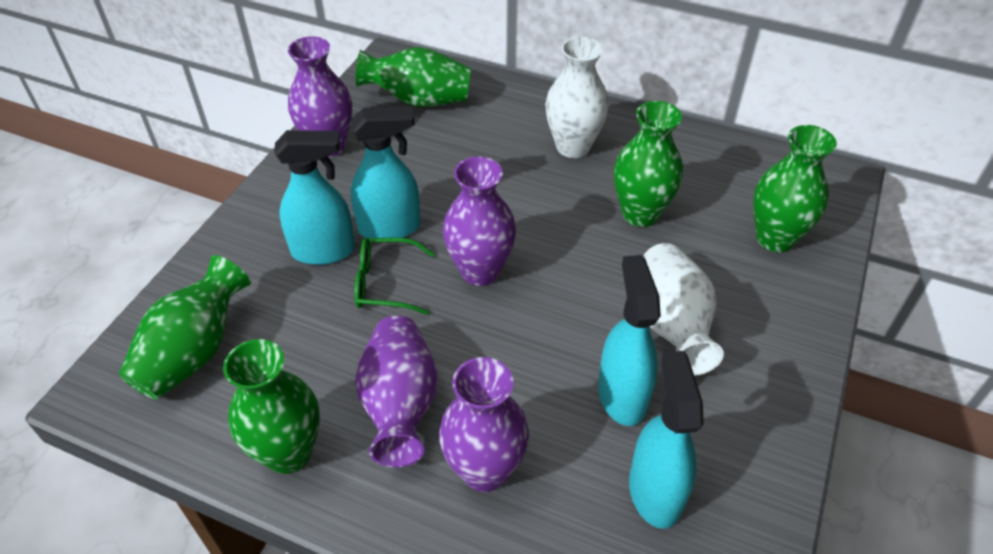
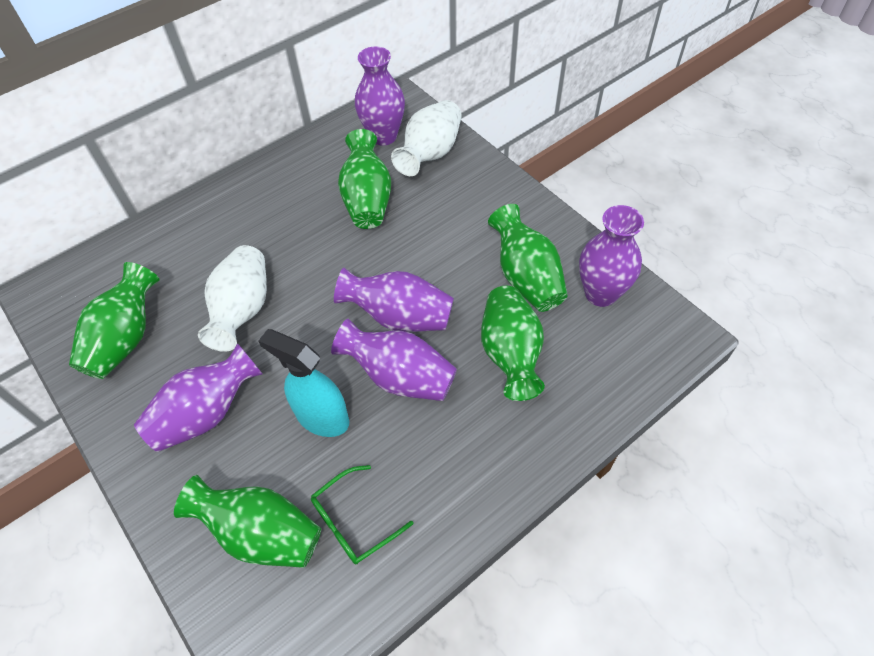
purple vase: 4 -> 5
turquoise spray bottle: 4 -> 1

